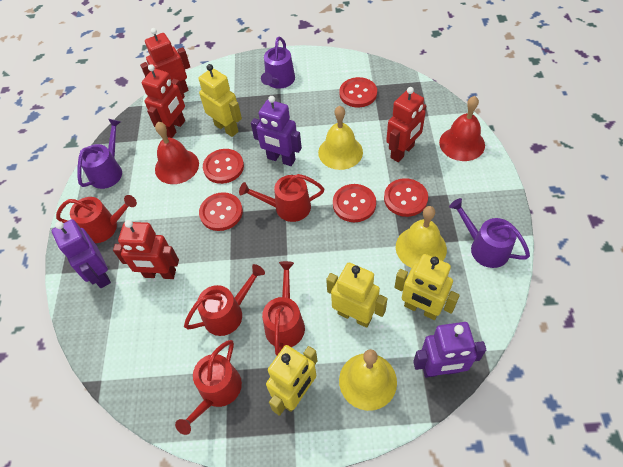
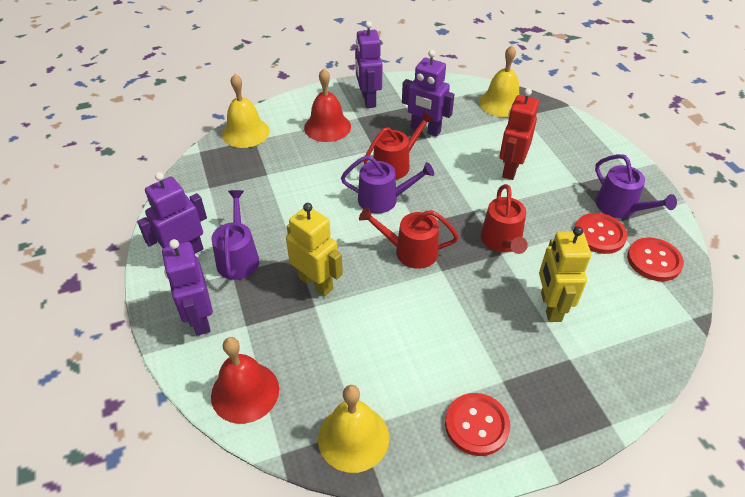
purple robot: 3 -> 4
red button: 5 -> 3
red robot: 4 -> 1
red watering can: 5 -> 3
yellow robot: 4 -> 2

